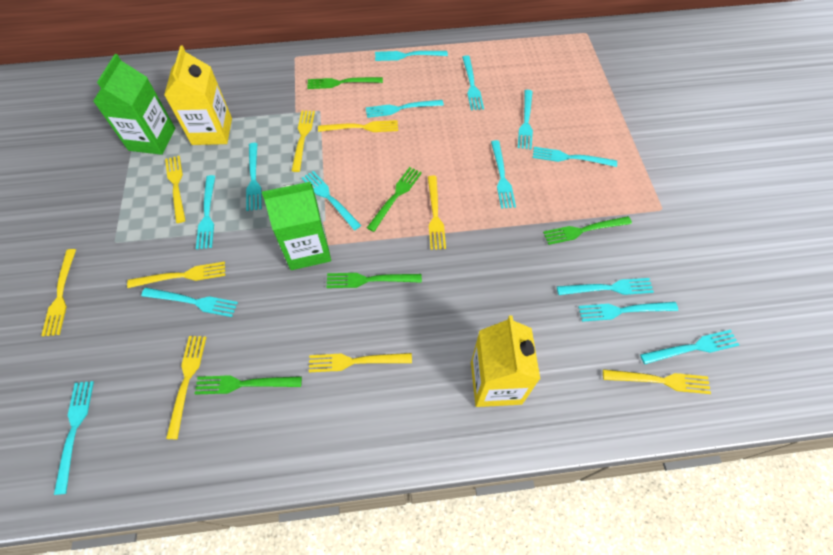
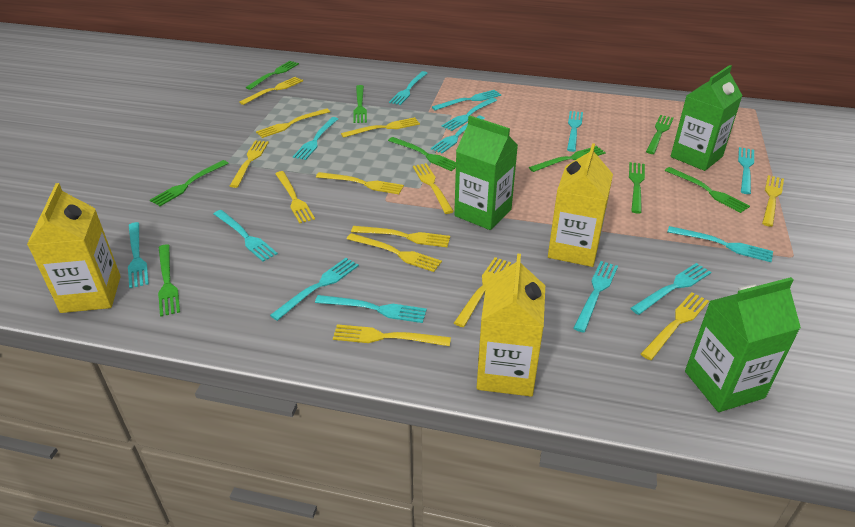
green carton: 2 -> 3
green fork: 5 -> 9
yellow carton: 2 -> 3
yellow fork: 9 -> 13

